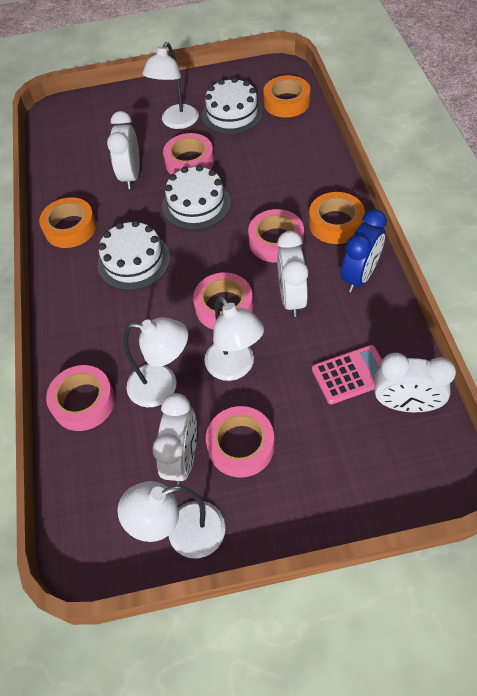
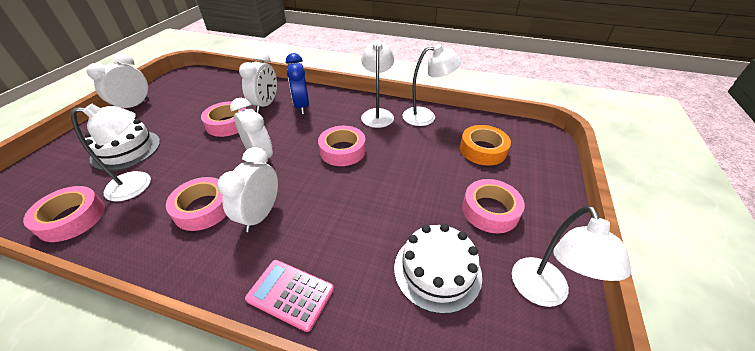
orange tape: 3 -> 1
white cake: 3 -> 2

